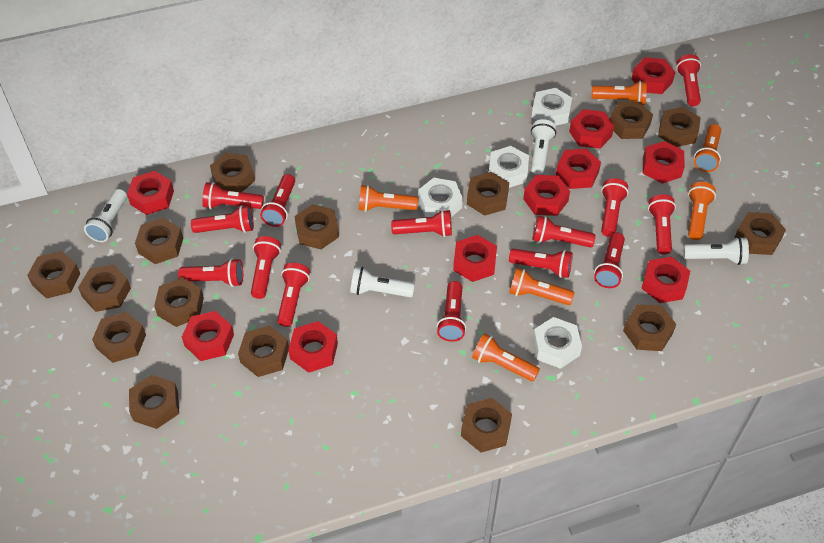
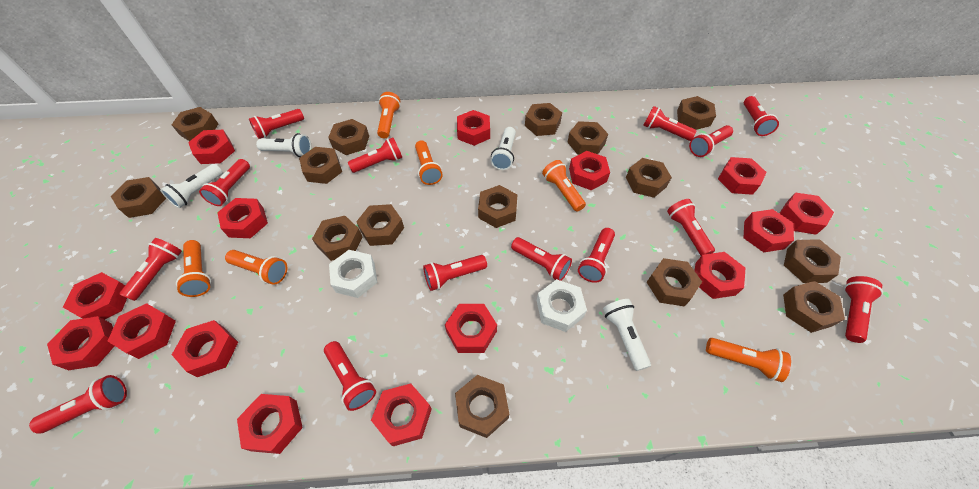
red nut: 10 -> 15
white nut: 4 -> 2

